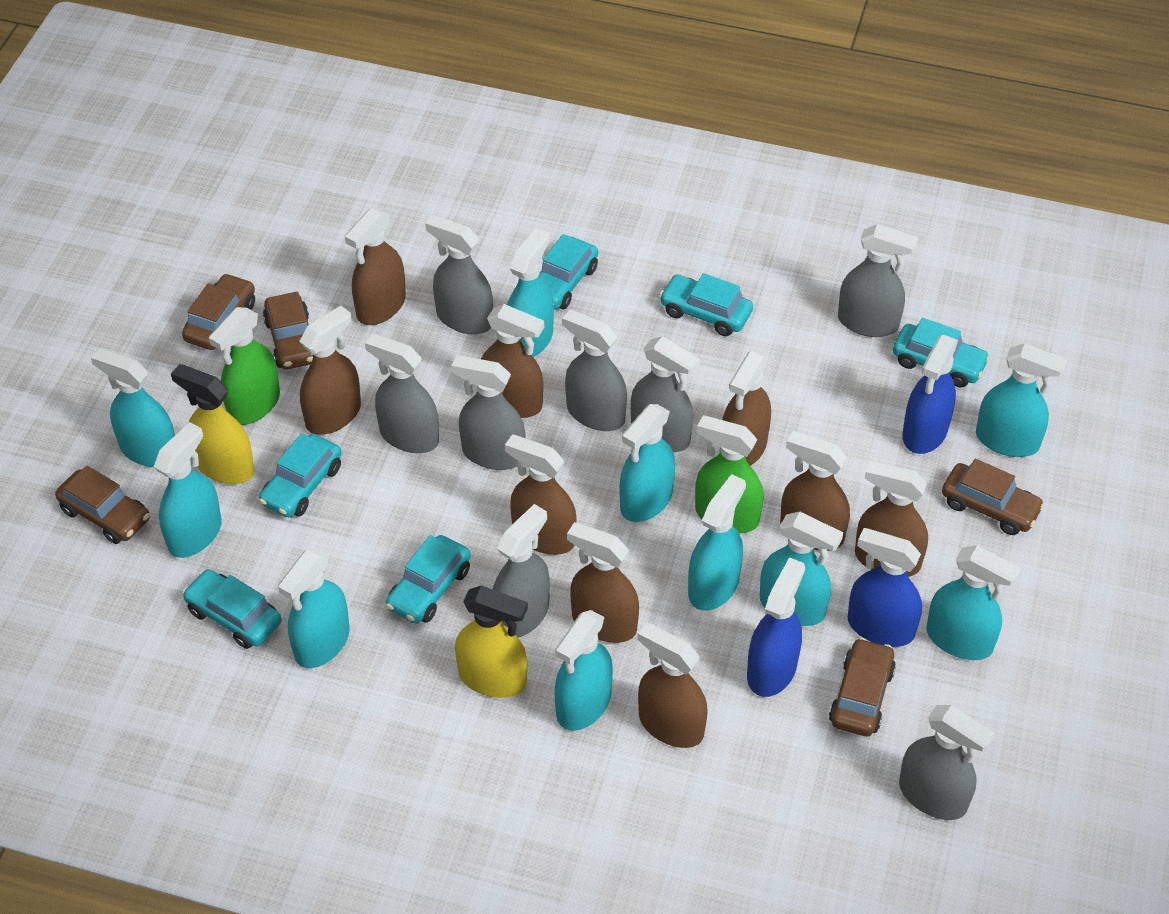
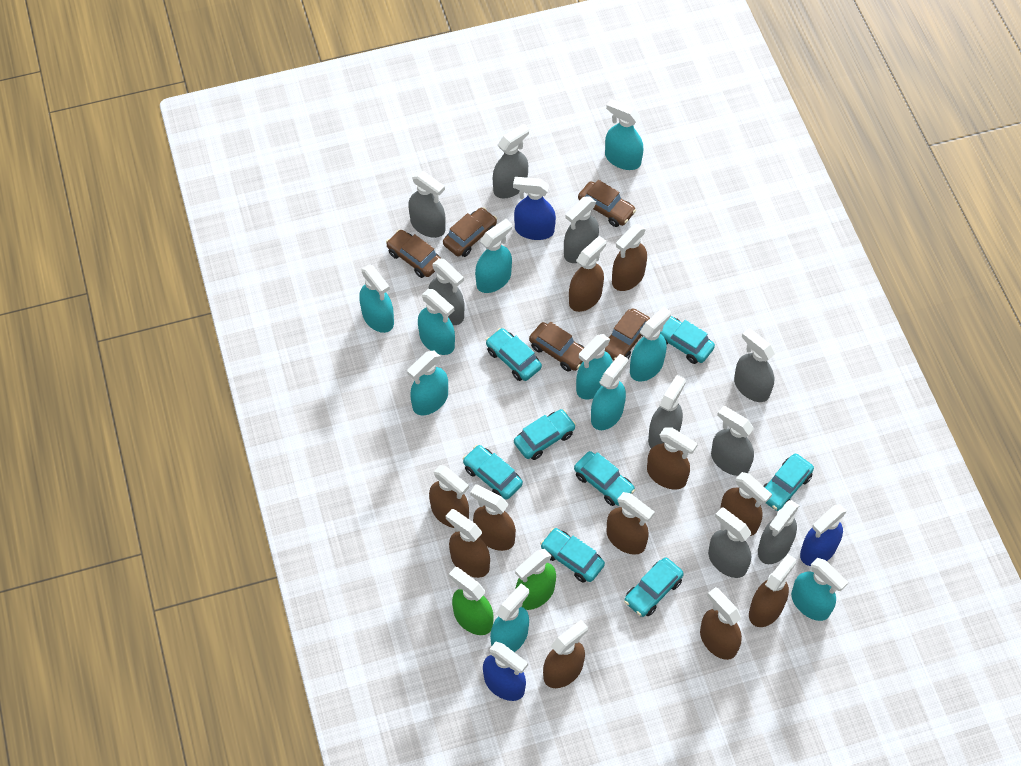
brown spray bottle: 9 -> 11
grey spray bottle: 8 -> 9
turquoise car: 6 -> 8
yellow spray bottle: 2 -> 0

